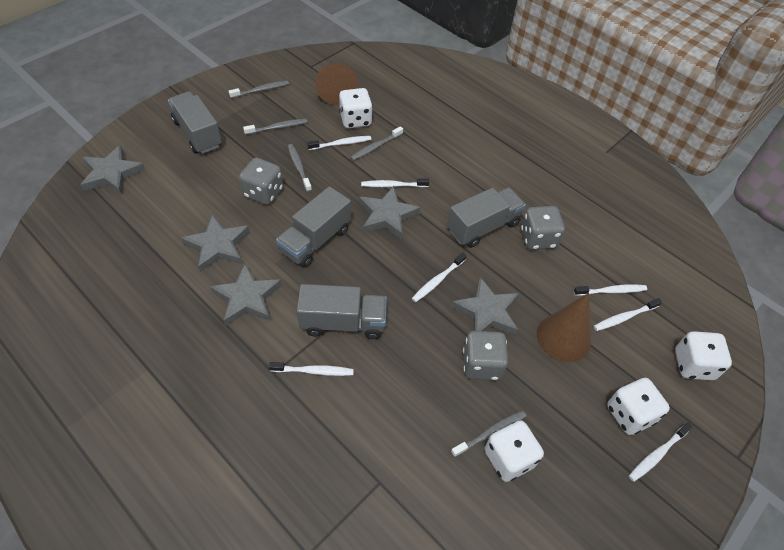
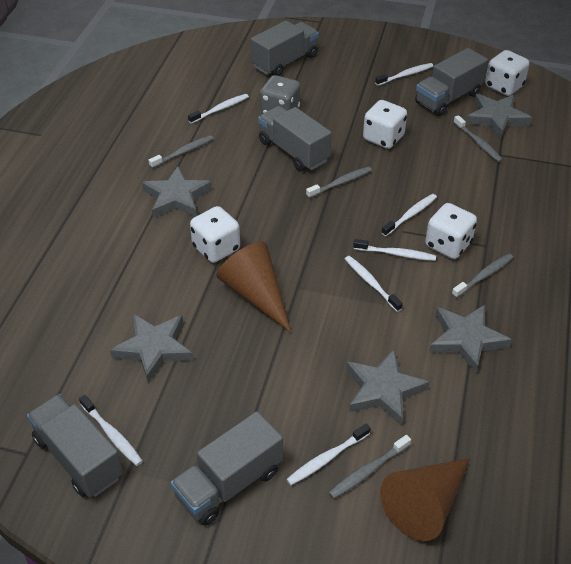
grey dice: 3 -> 1
grey truck: 4 -> 5

